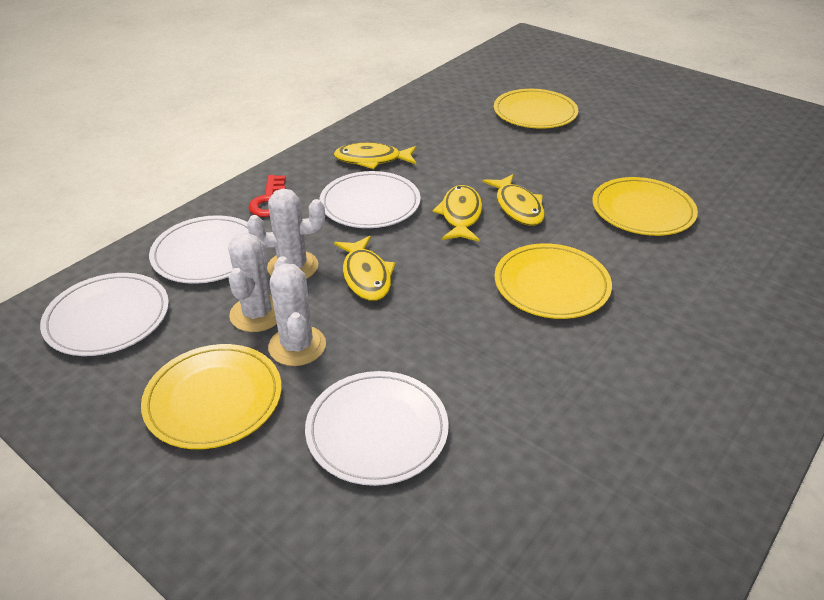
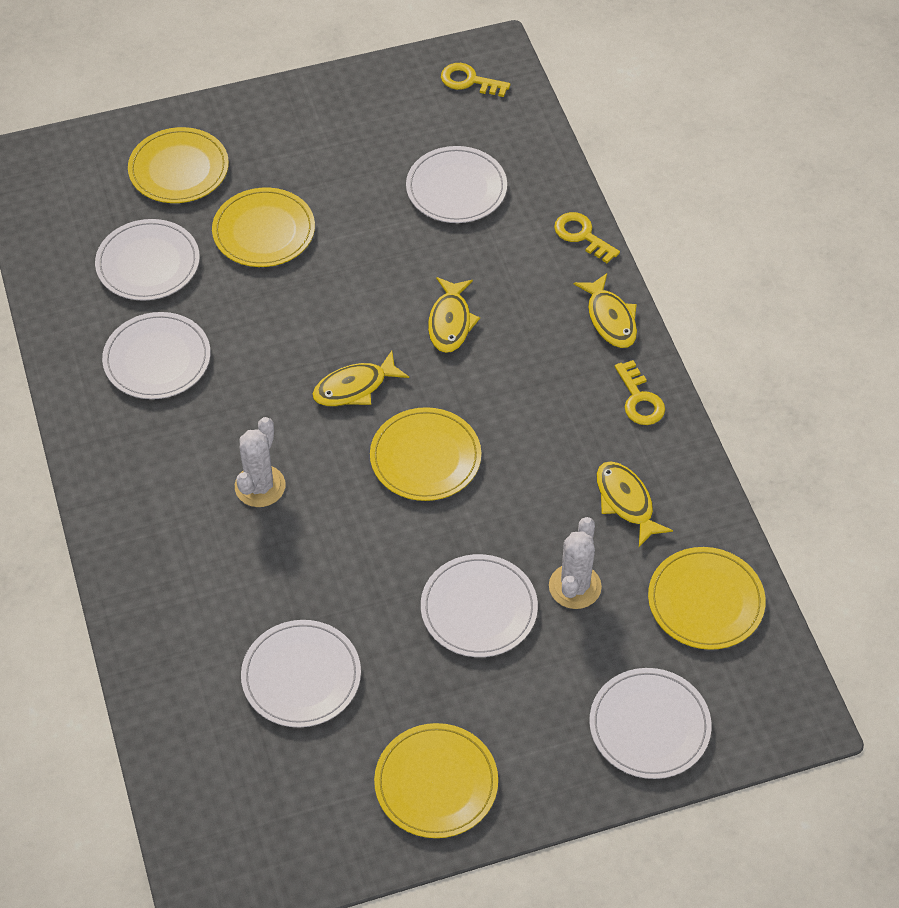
red key: 1 -> 0
white cactus: 3 -> 2
white plate: 4 -> 6
yellow key: 0 -> 3
yellow plate: 4 -> 5

